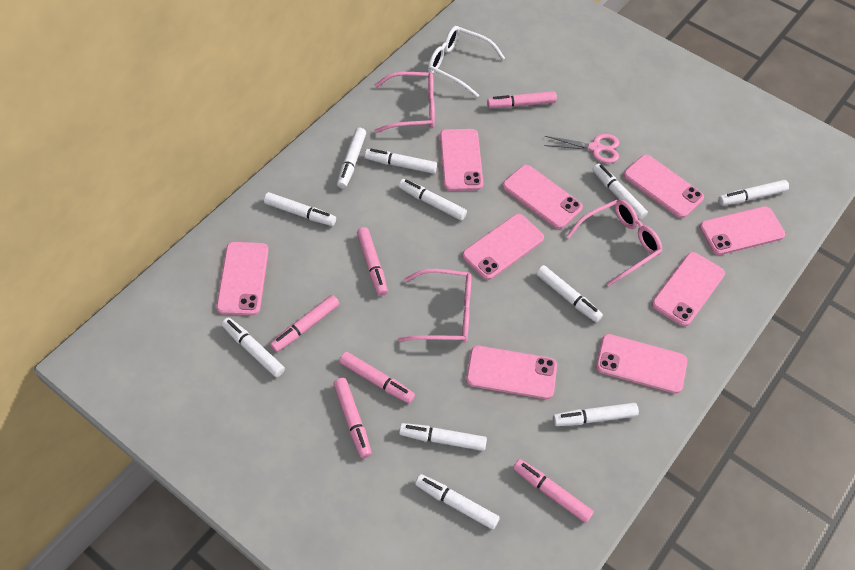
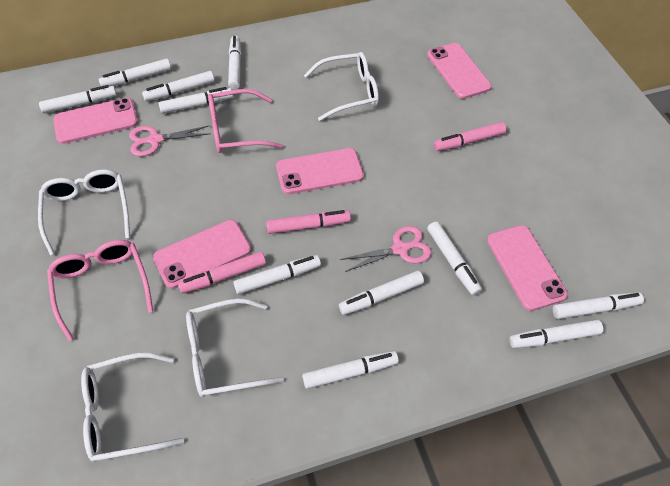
pink glasses: 3 -> 2
pink marker: 6 -> 3
pink phone: 9 -> 5
pink scissors: 1 -> 2
white glasses: 1 -> 4

